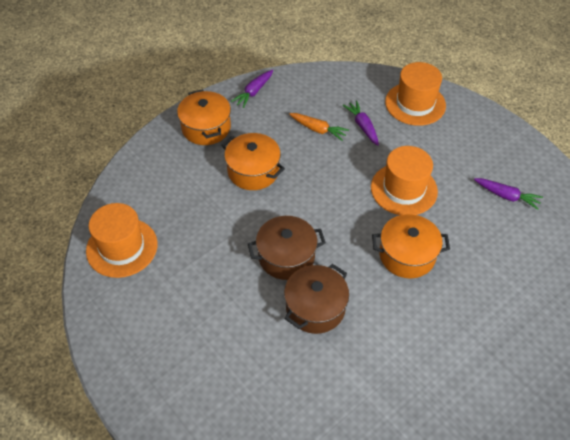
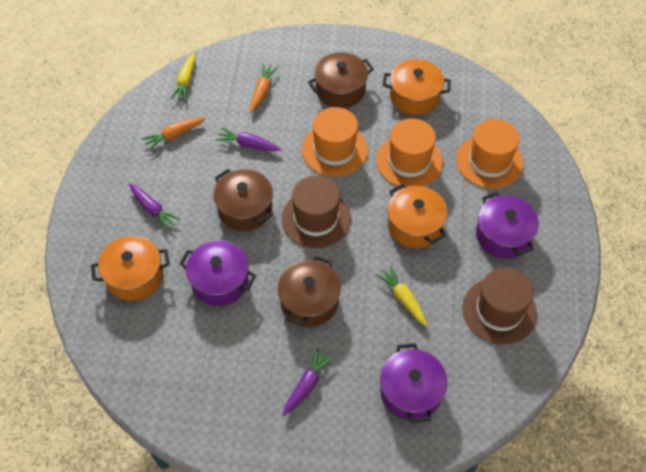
brown hat: 0 -> 2
brown pot: 2 -> 3
orange carrot: 1 -> 2
purple pot: 0 -> 3
yellow carrot: 0 -> 2

